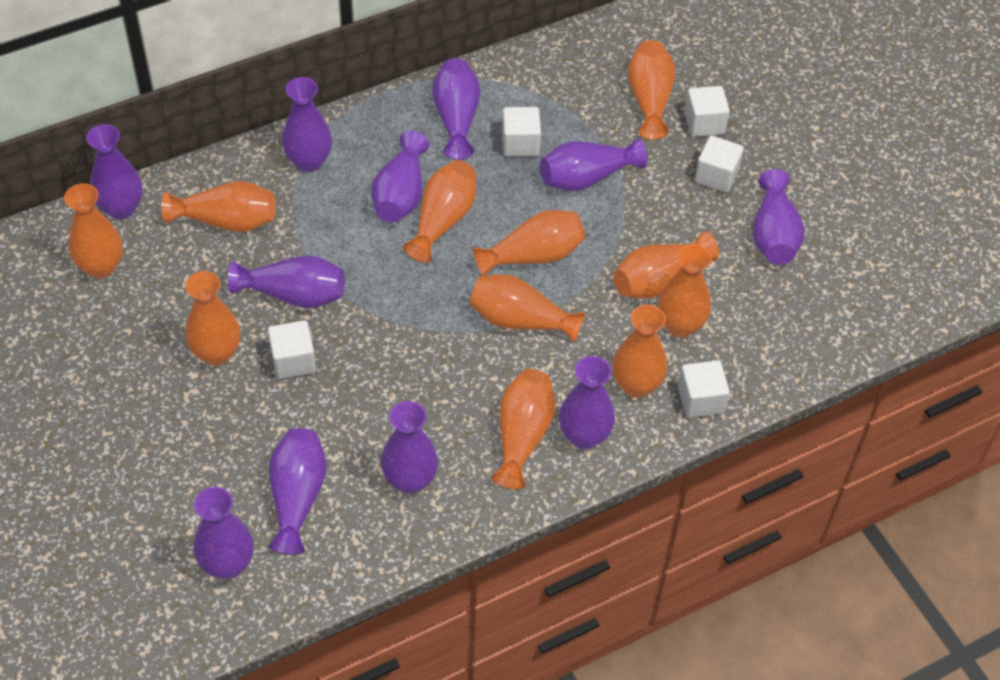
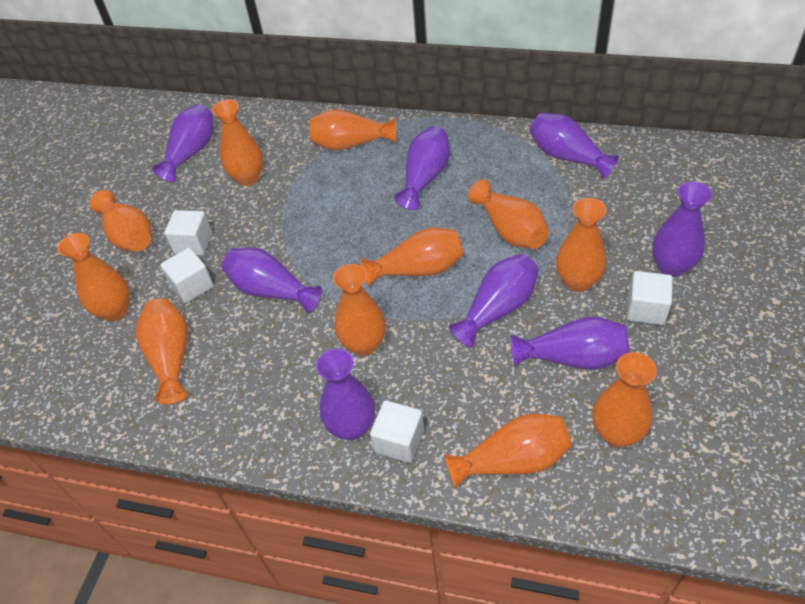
purple vase: 11 -> 8
white cube: 5 -> 4

